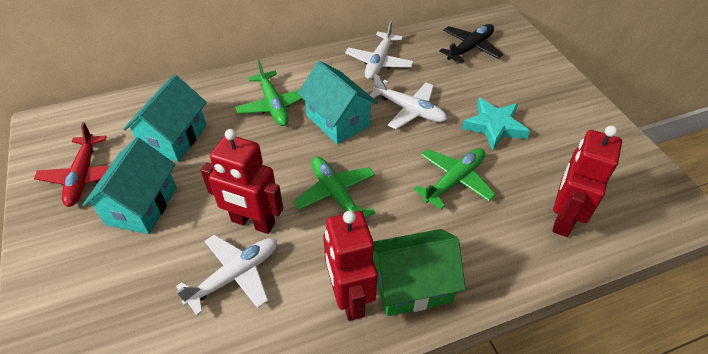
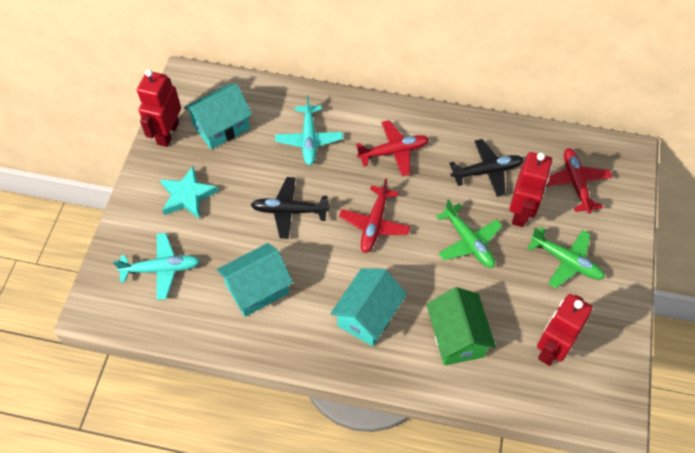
black plane: 1 -> 2
green plane: 3 -> 2
red plane: 1 -> 3
turquoise plane: 0 -> 2
white plane: 3 -> 0

